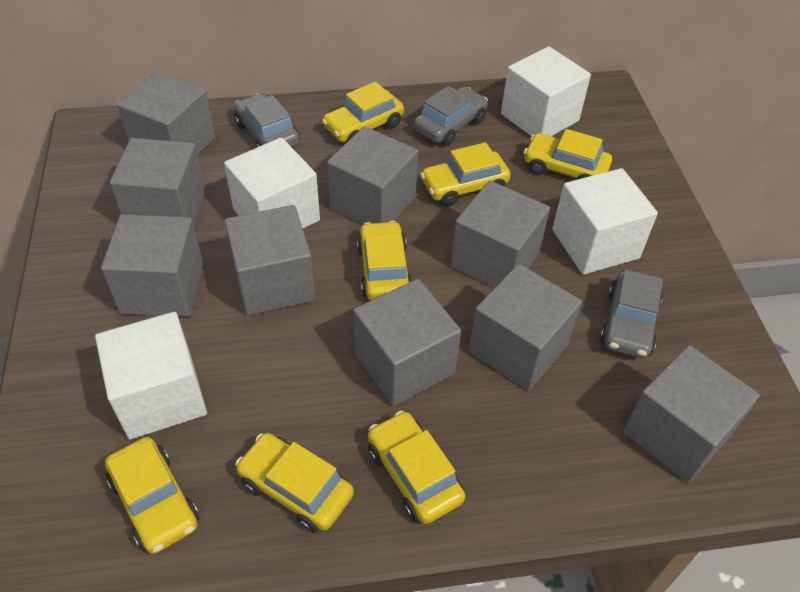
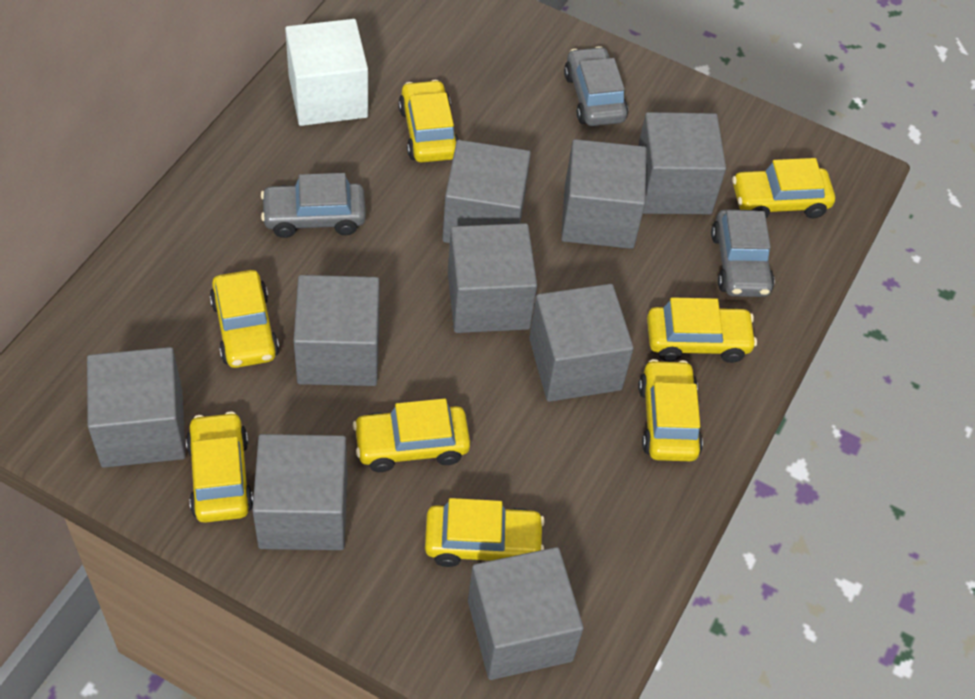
white cube: 4 -> 1
yellow car: 7 -> 8

